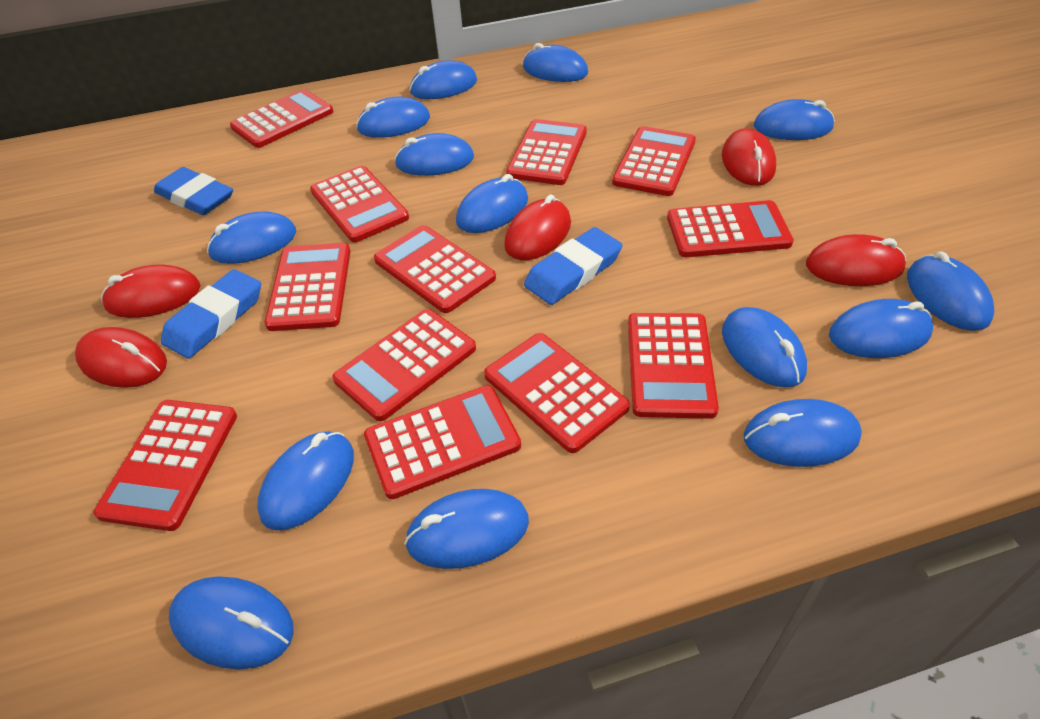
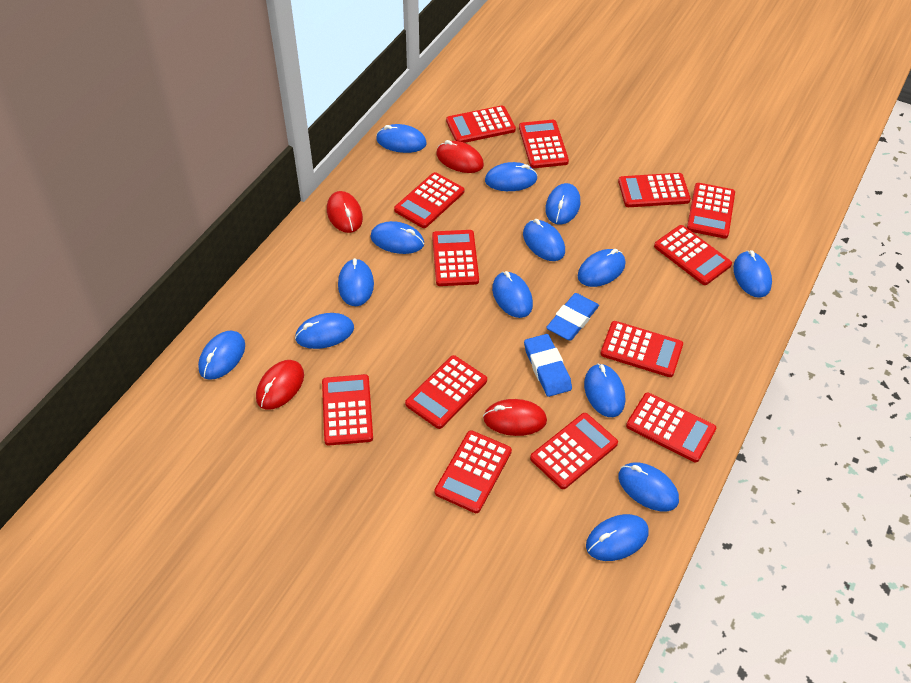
blue eraser: 3 -> 2
red calculator: 12 -> 13
red mouse: 5 -> 4

